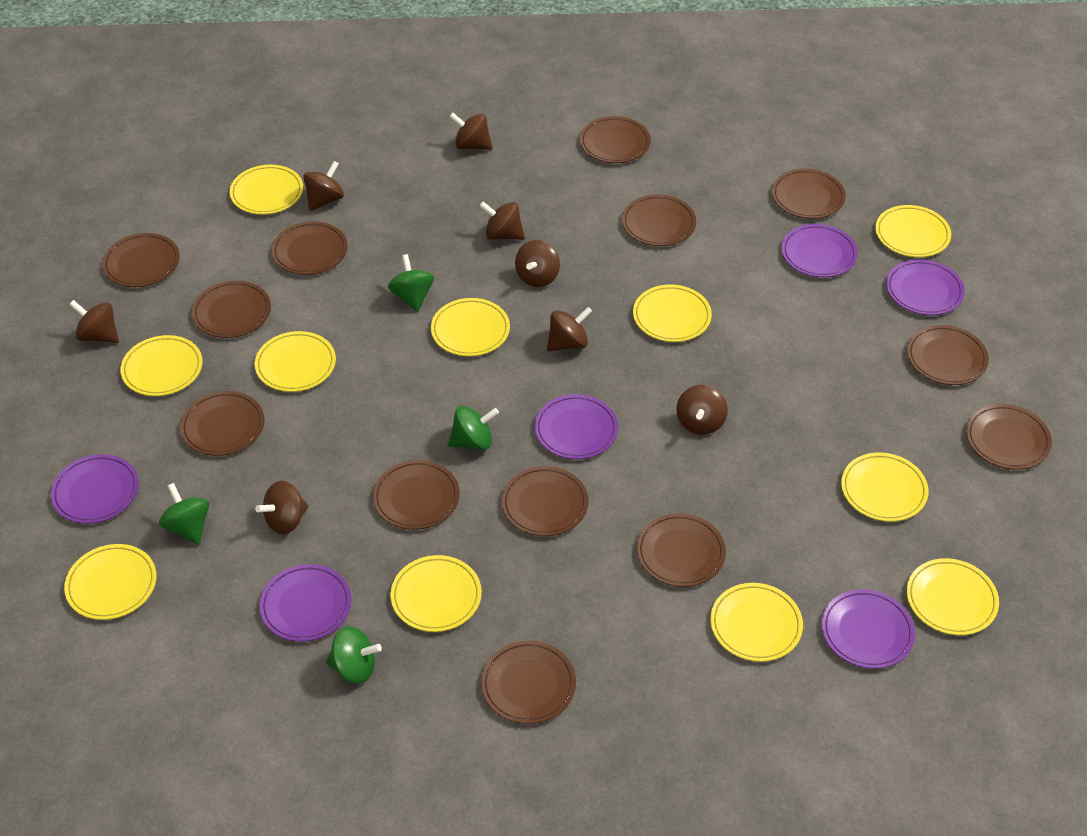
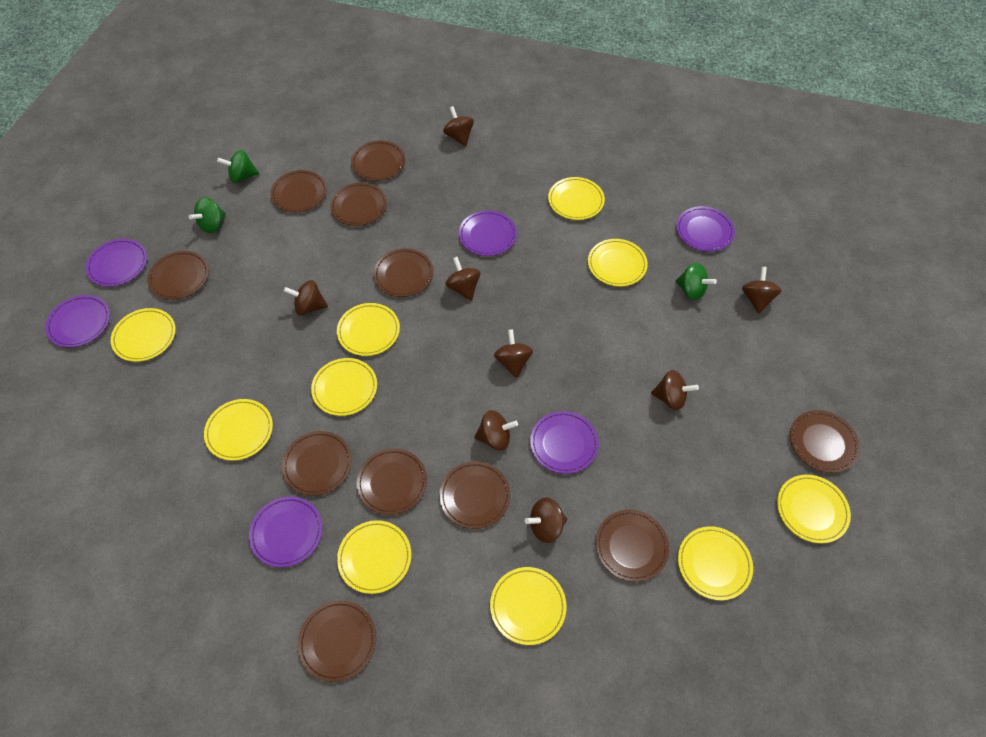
brown plate: 13 -> 11
green spinning top: 4 -> 3
yellow plate: 11 -> 10

